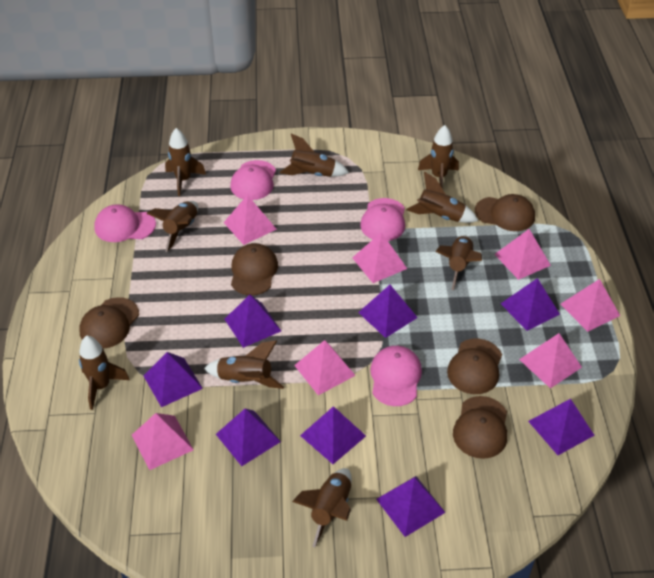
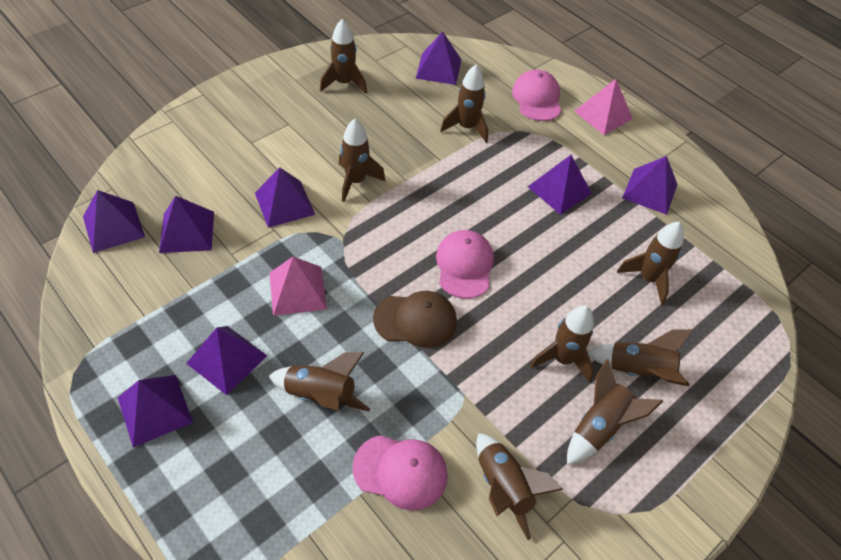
brown cap: 5 -> 1
pink cap: 4 -> 3
pink pyramid: 7 -> 2

